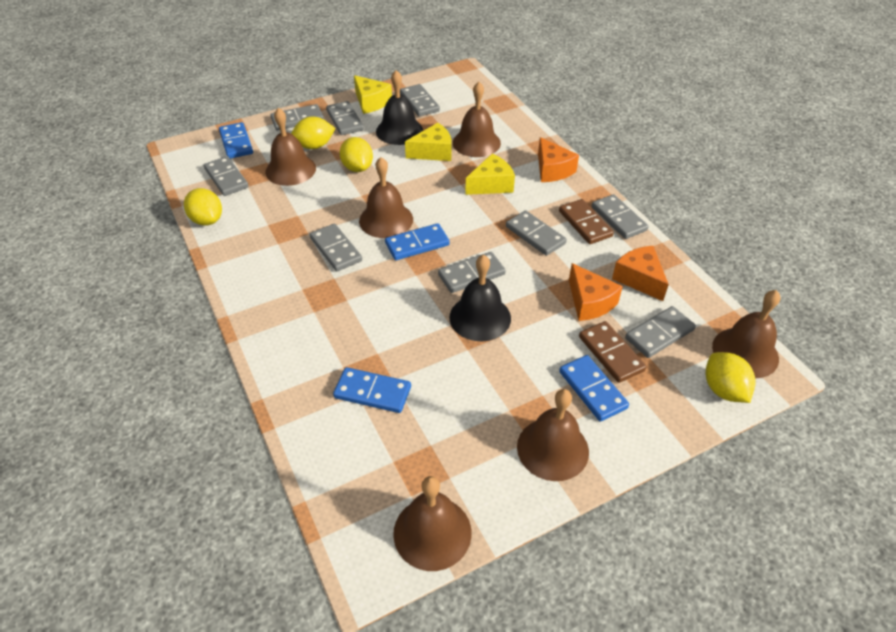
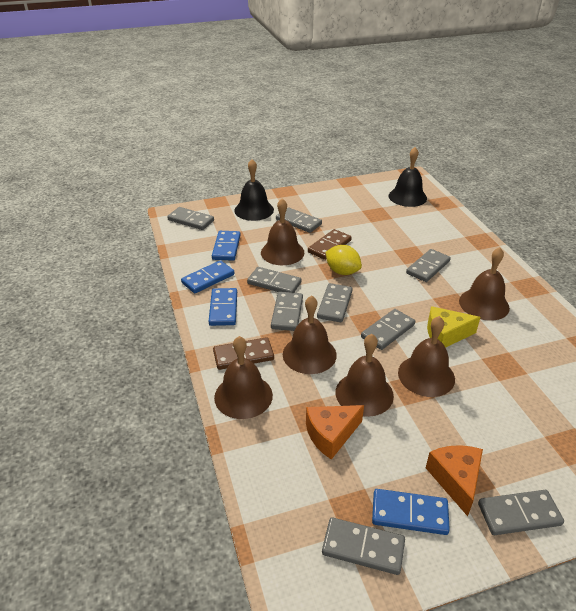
orange cheese: 3 -> 2
yellow cheese: 3 -> 1
yellow lemon: 4 -> 1

